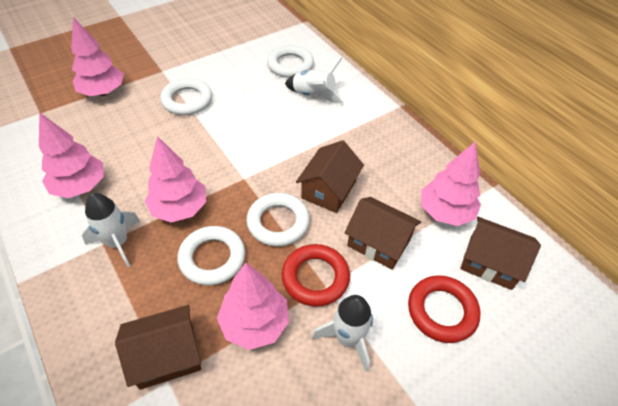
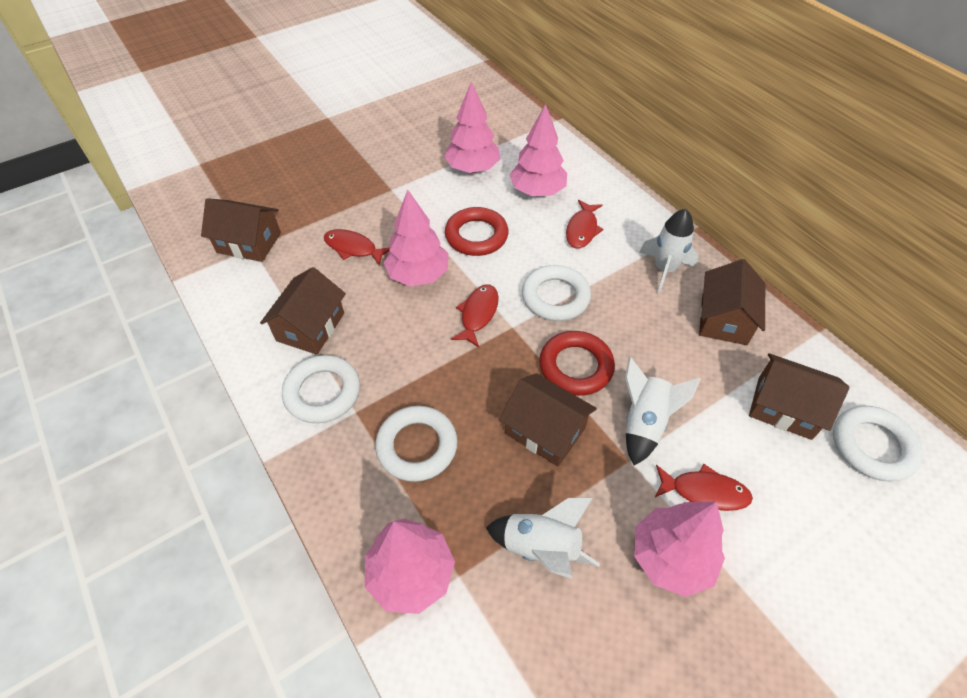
brown house: 4 -> 5
red fish: 0 -> 4

